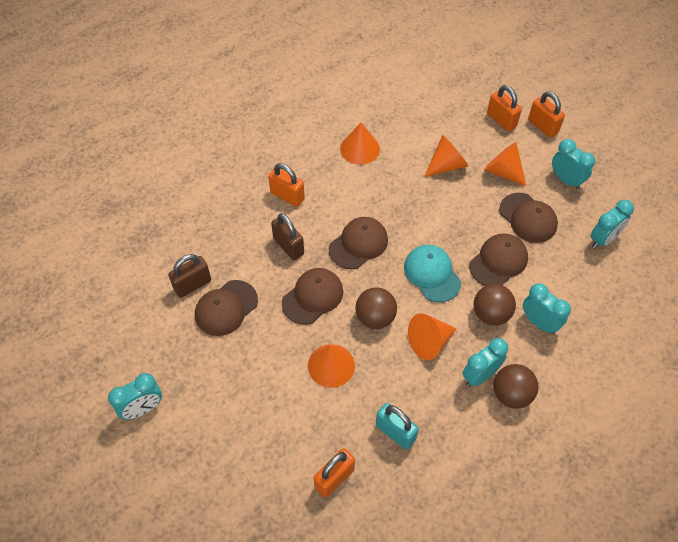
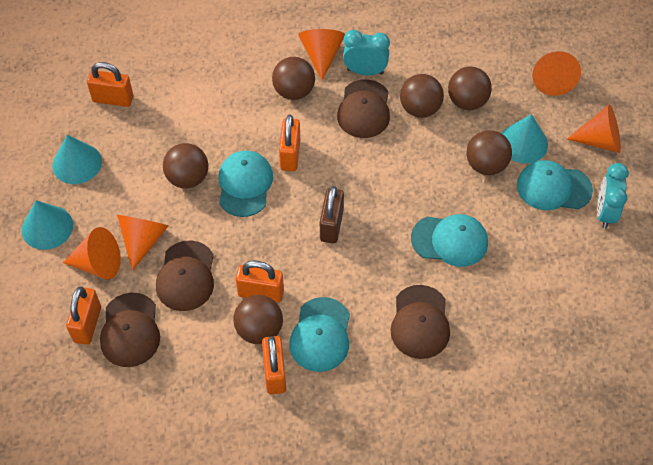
brown ball: 3 -> 6
brown cap: 5 -> 4
brown padlock: 2 -> 1
orange padlock: 4 -> 5
turquoise cap: 1 -> 4
turquoise clock: 5 -> 2
turquoise cone: 0 -> 3
turquoise padlock: 1 -> 0

